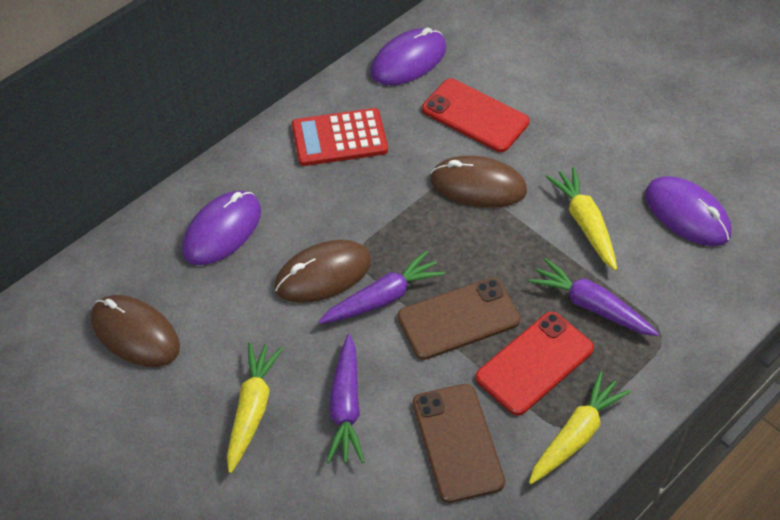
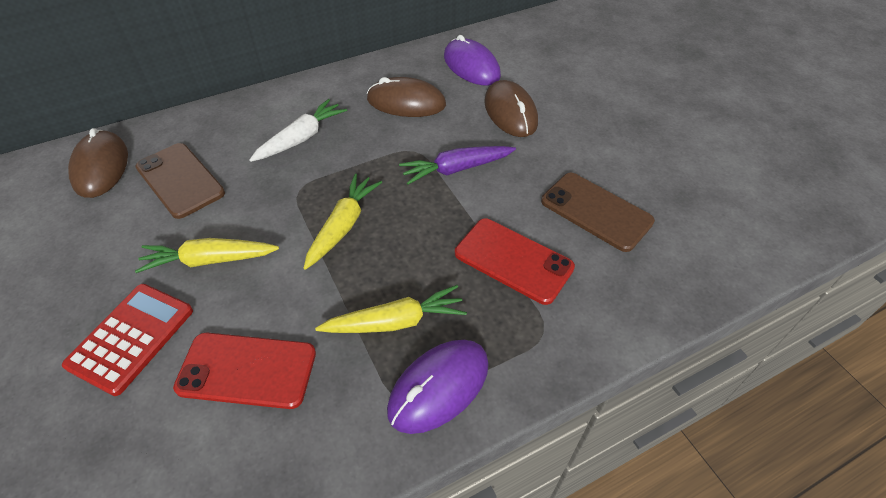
purple carrot: 3 -> 1
purple mouse: 3 -> 2
white carrot: 0 -> 1

